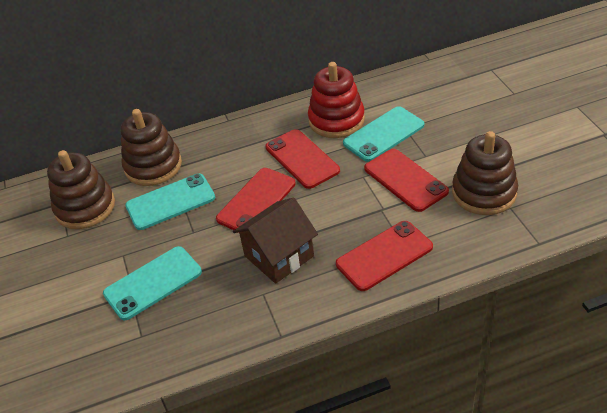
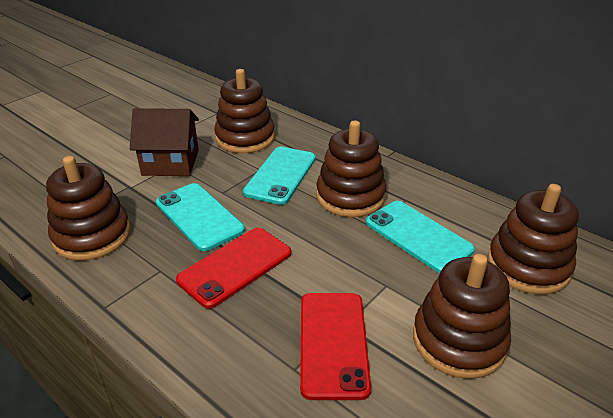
brown stacking toy: 3 -> 5
red phone: 4 -> 2
red stacking toy: 1 -> 0

